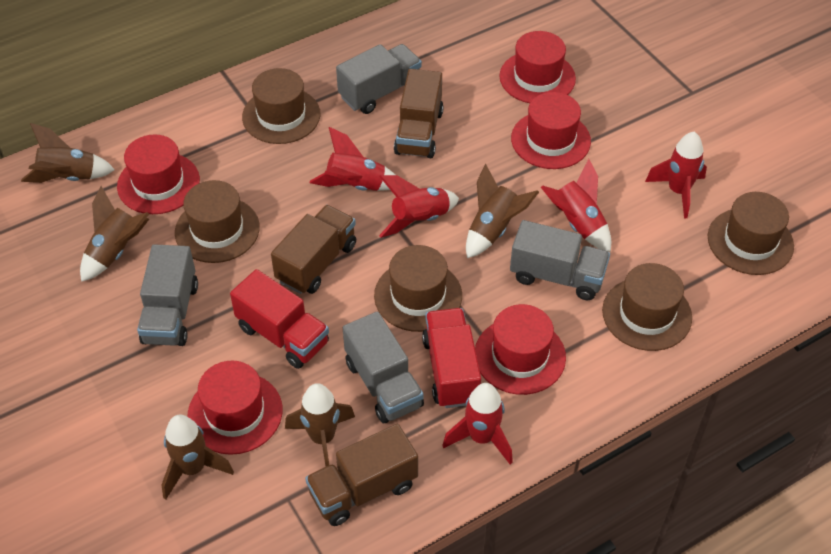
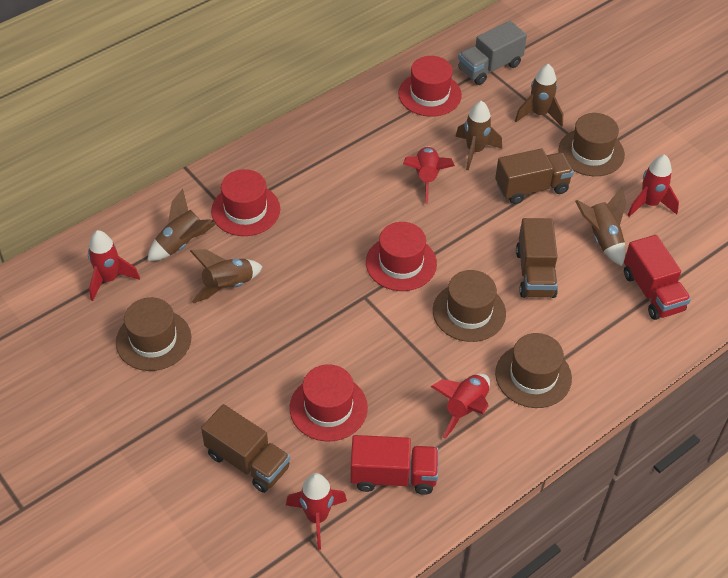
brown hat: 5 -> 4
grey truck: 4 -> 1
red hat: 5 -> 4

